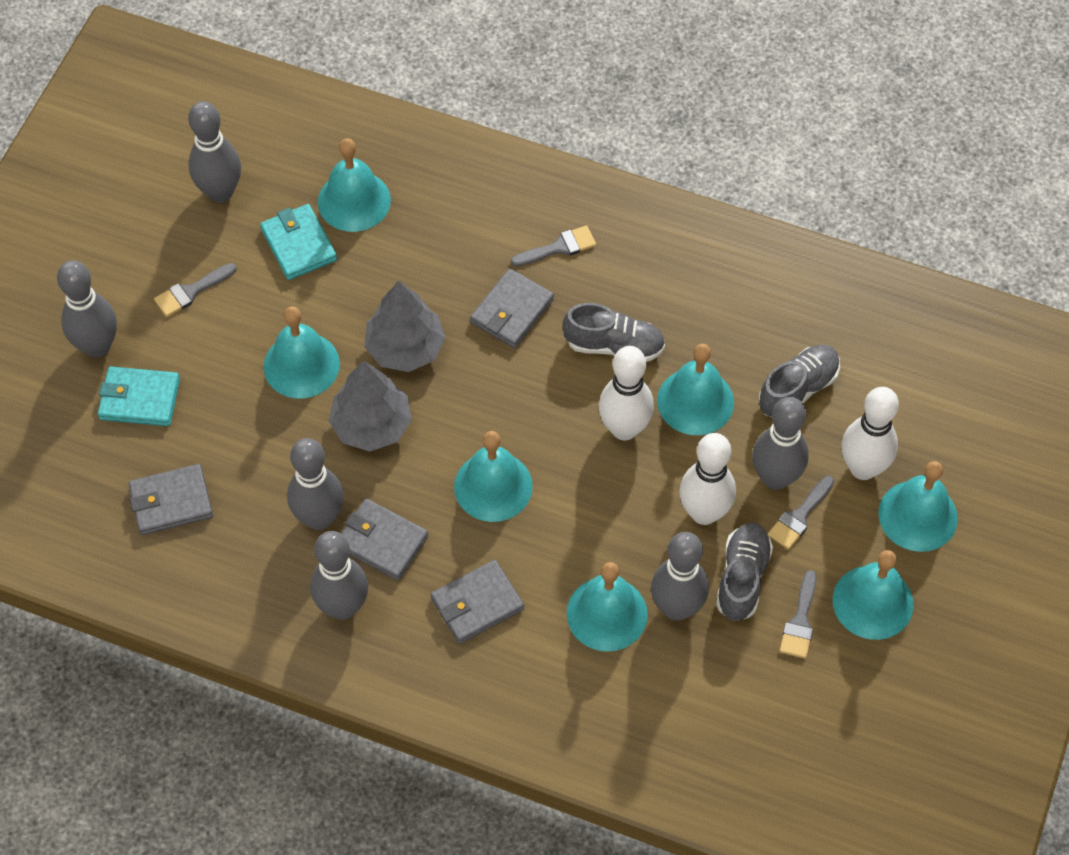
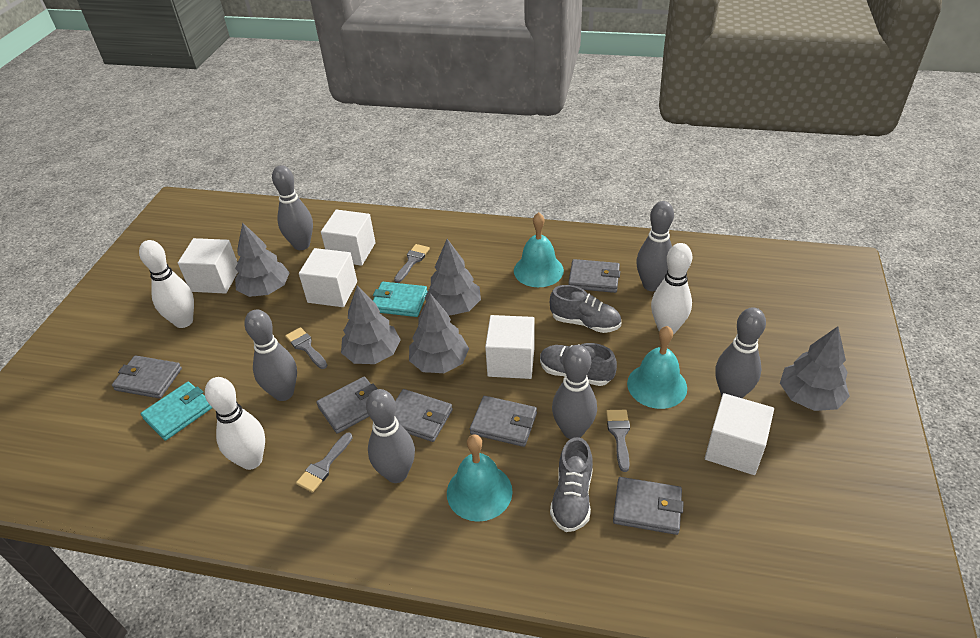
grey tree: 2 -> 5
grey wallet: 4 -> 6
turquoise bell: 7 -> 3
white cube: 0 -> 5

